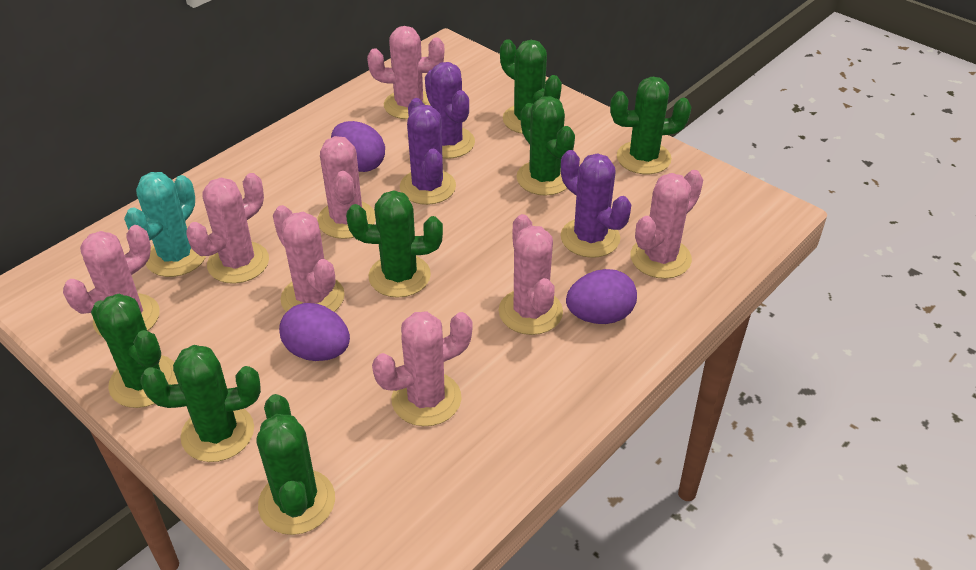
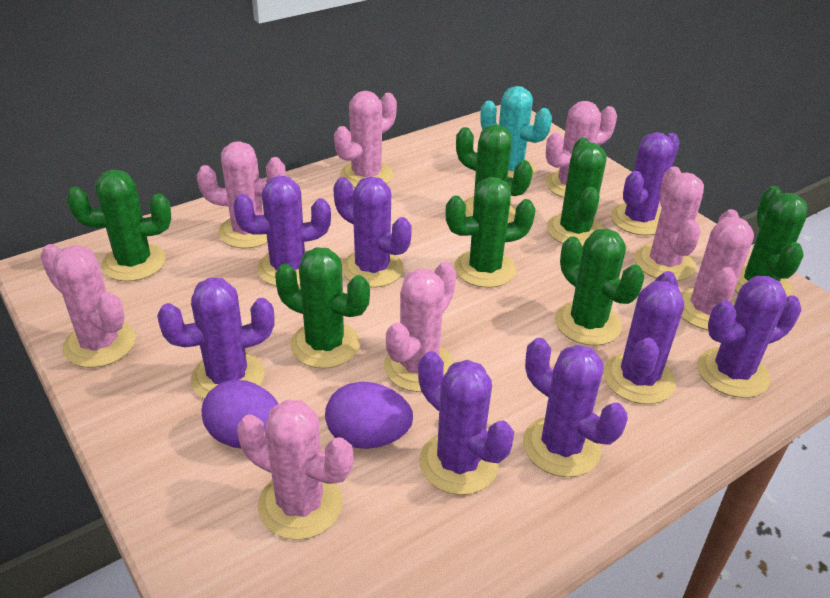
purple cactus: 3 -> 8
purple egg: 3 -> 2

